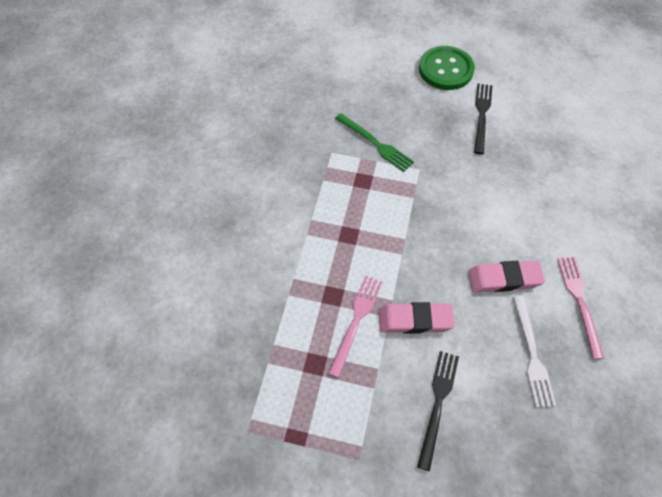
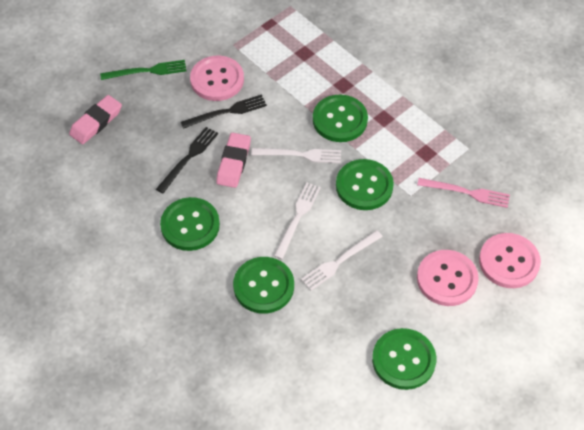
green button: 1 -> 5
pink button: 0 -> 3
pink fork: 2 -> 1
white fork: 1 -> 3

